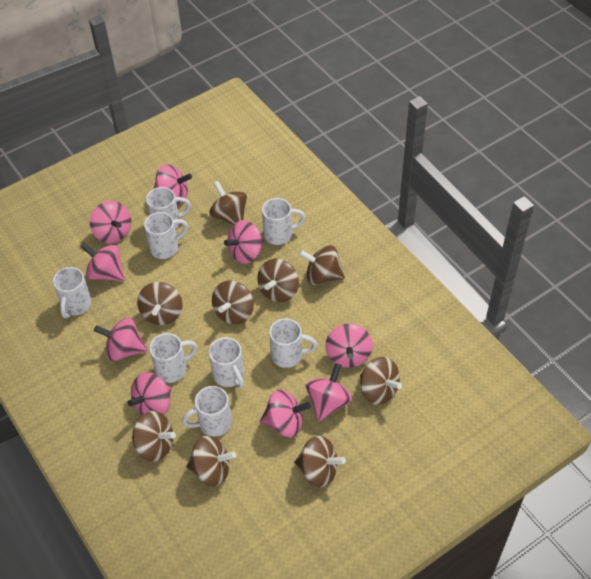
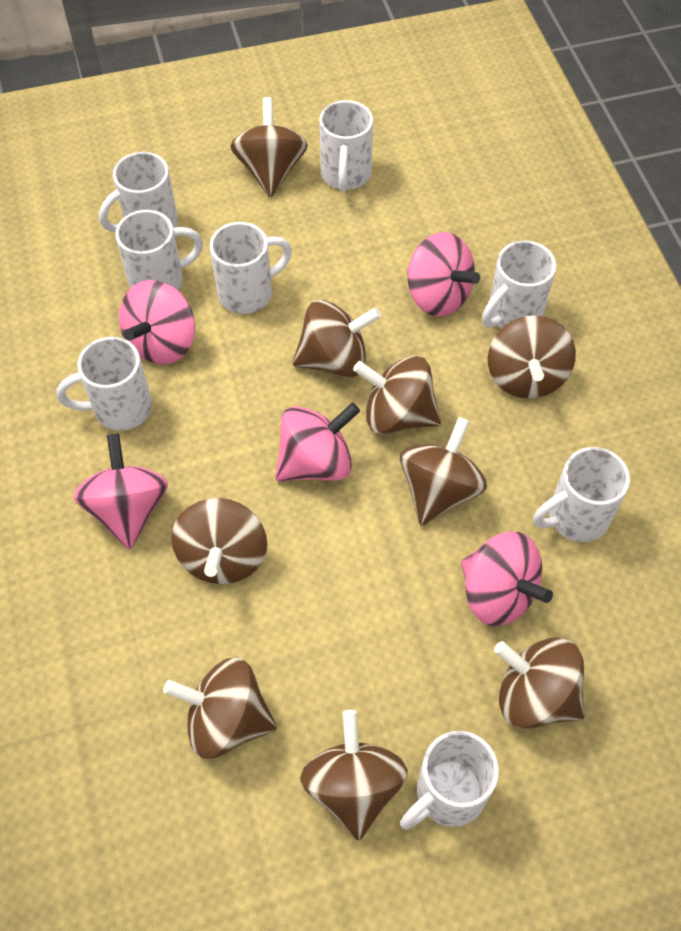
pink spinning top: 9 -> 5

